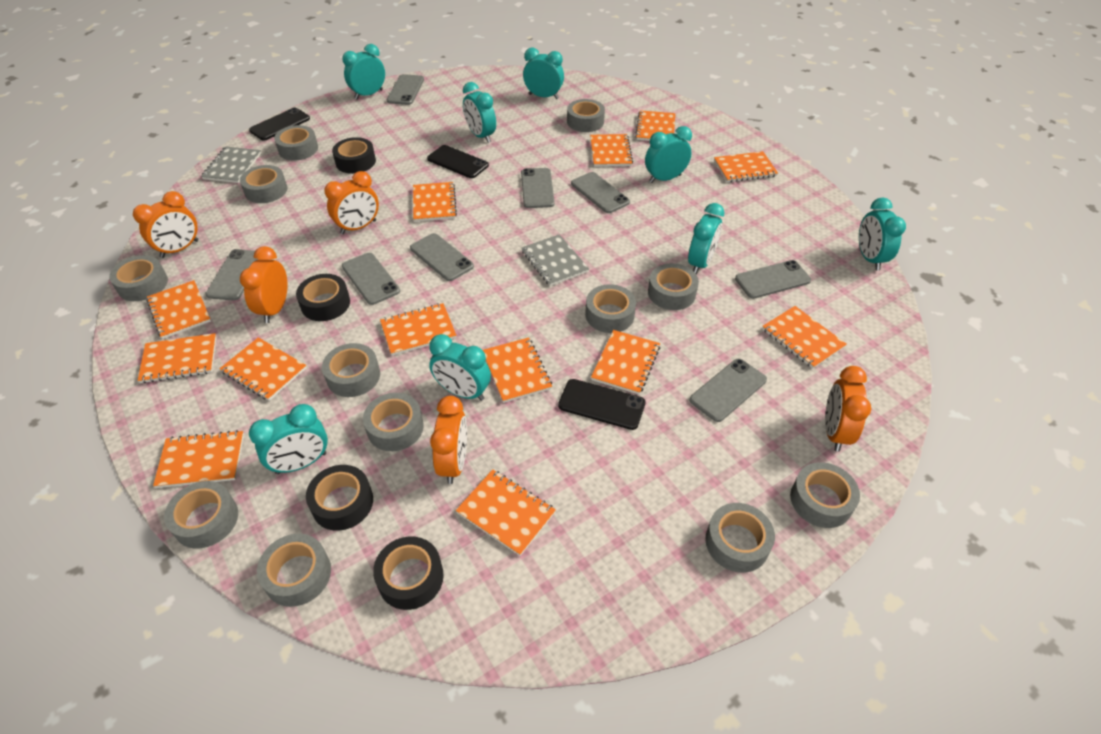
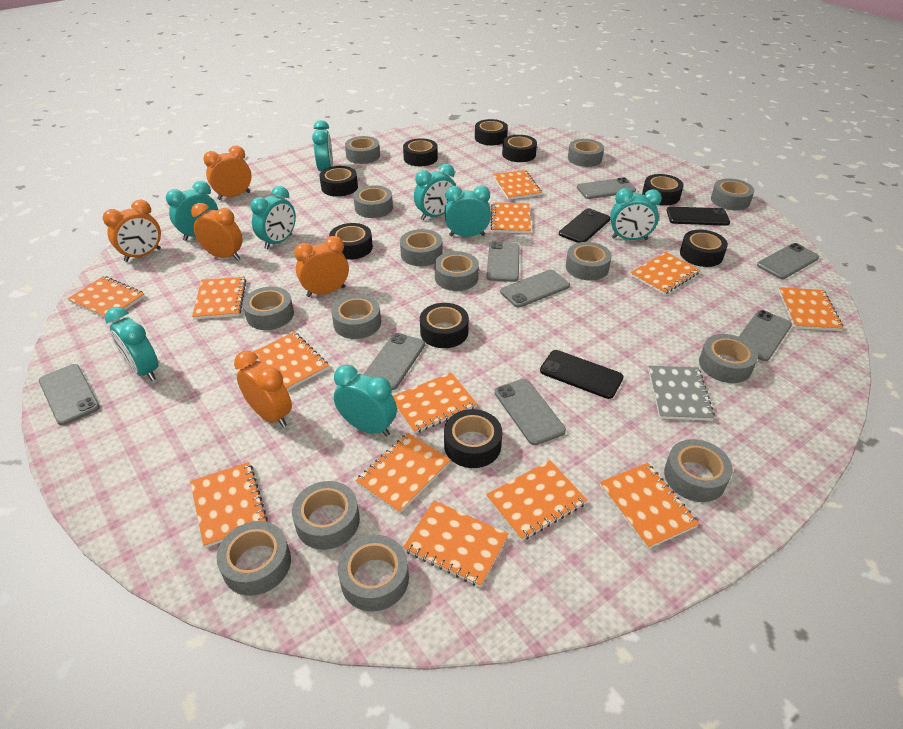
black tape: 4 -> 9
grey notebook: 2 -> 1
grey tape: 12 -> 14

